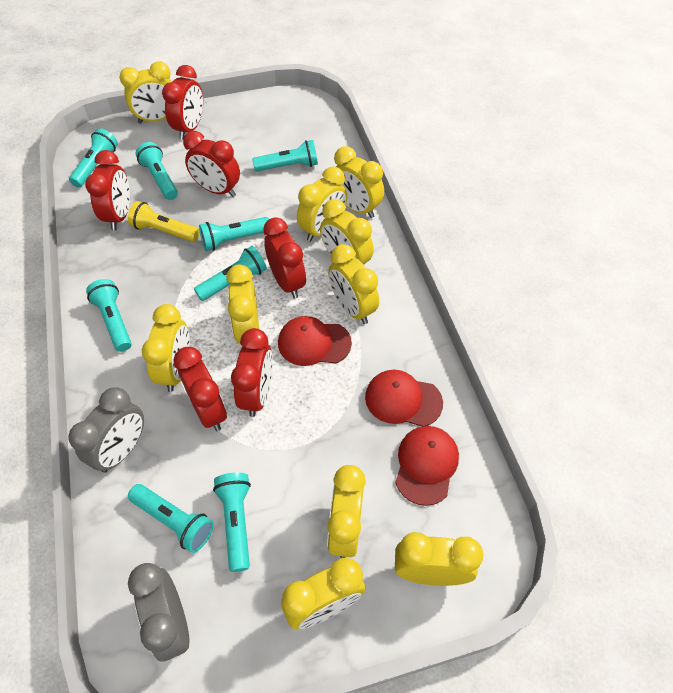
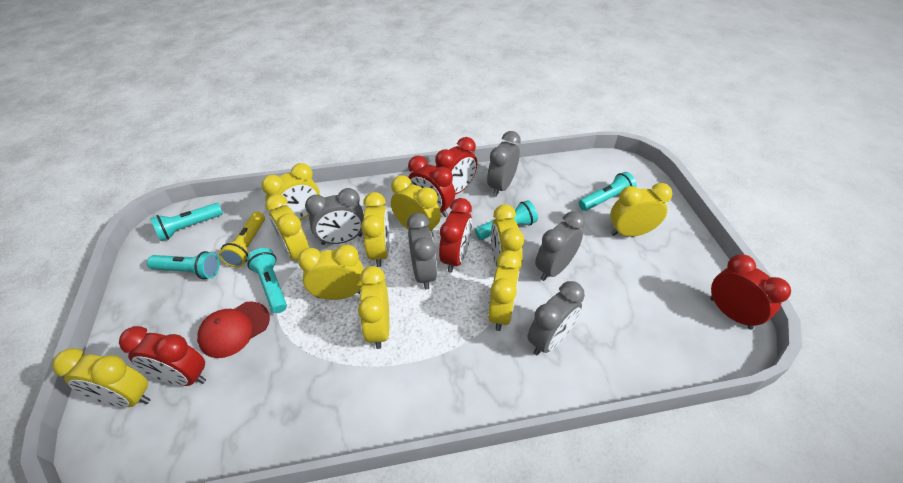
grey clock: 2 -> 5
red cap: 3 -> 1
red clock: 6 -> 5
turquoise flashlight: 8 -> 5

